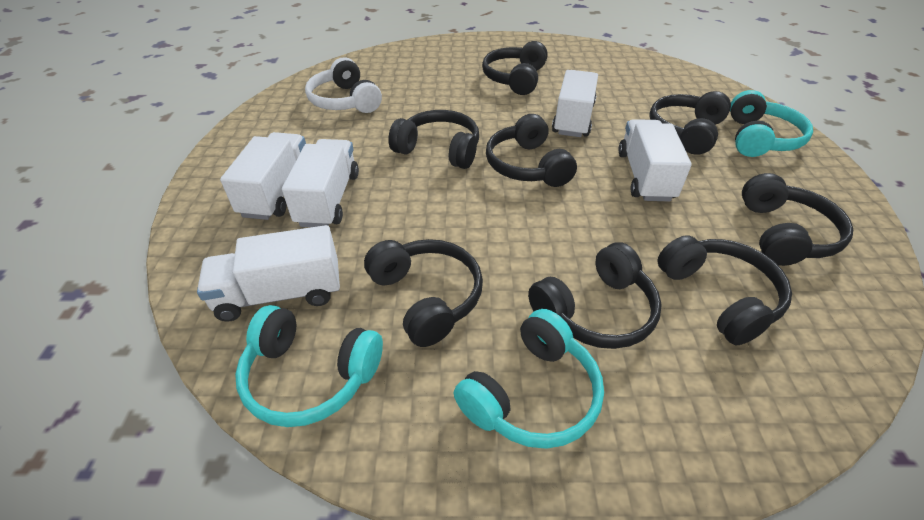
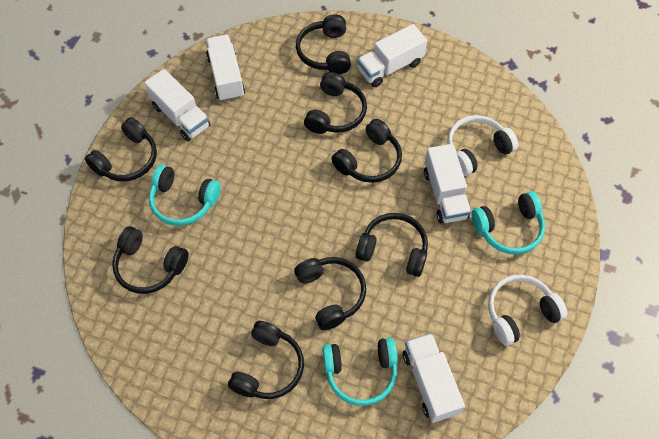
white headphones: 1 -> 2

